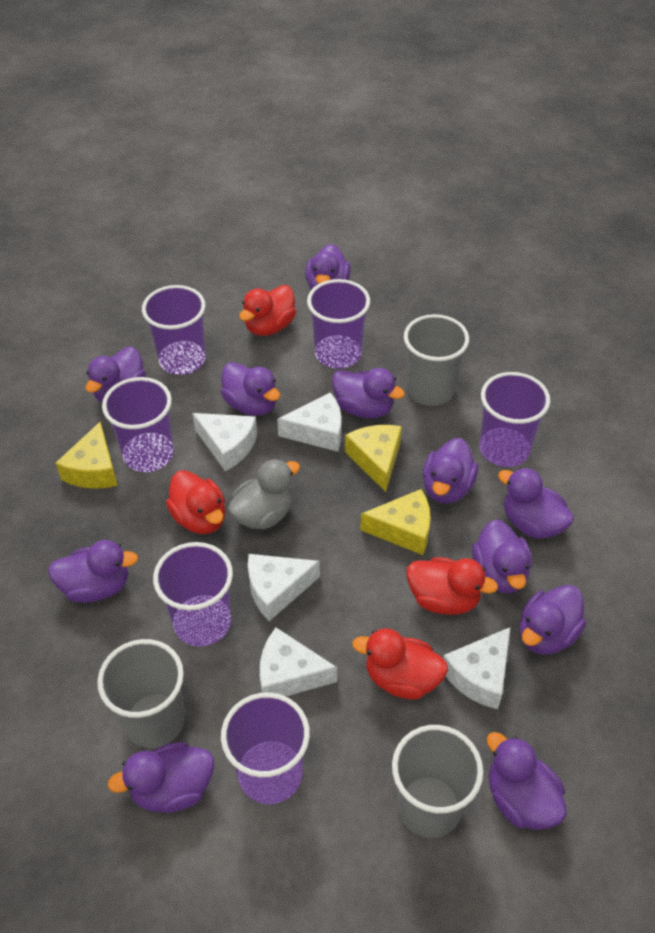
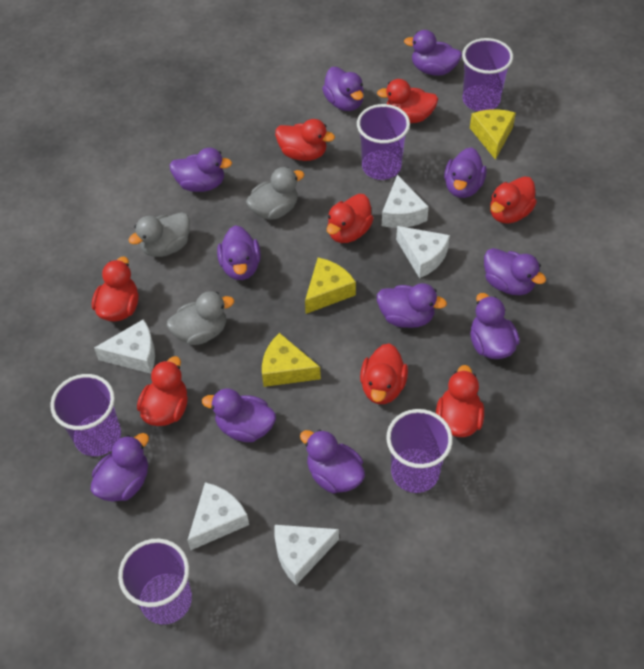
grey cup: 3 -> 0
grey duck: 1 -> 3
purple cup: 6 -> 5
red duck: 4 -> 8

